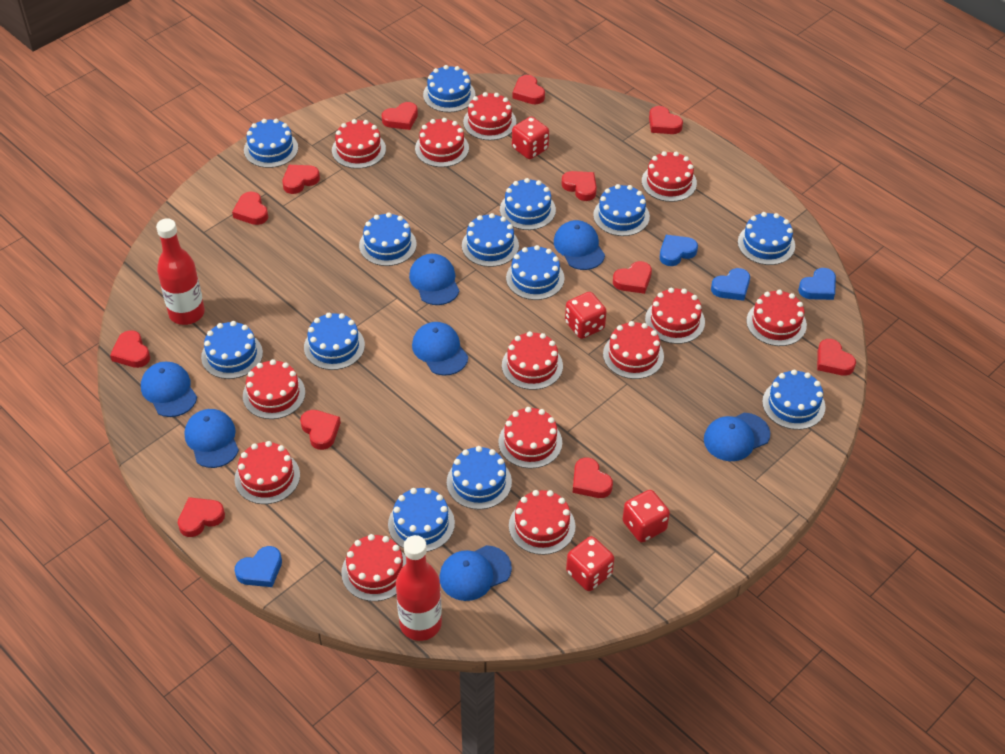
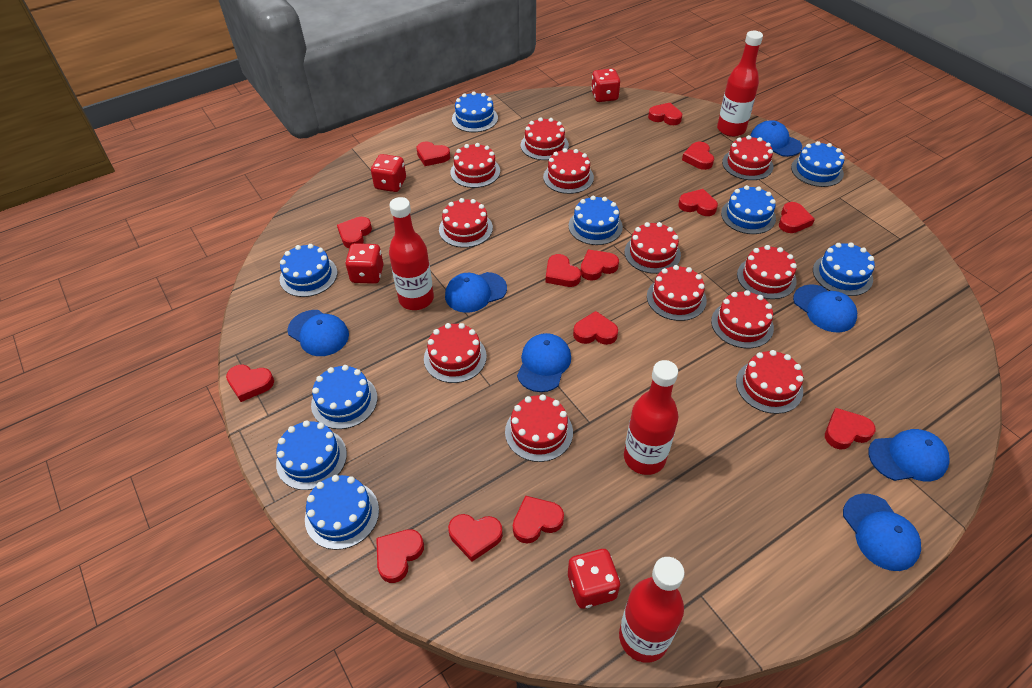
blue cake: 13 -> 9
blue heart: 4 -> 0
red bottle: 2 -> 4
red cake: 13 -> 12
red heart: 12 -> 14

